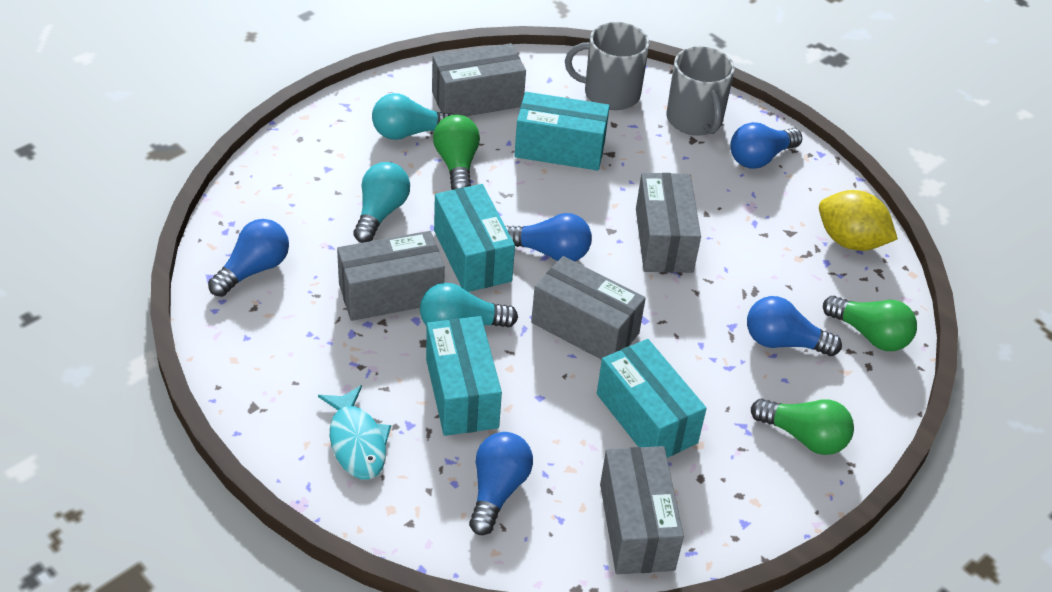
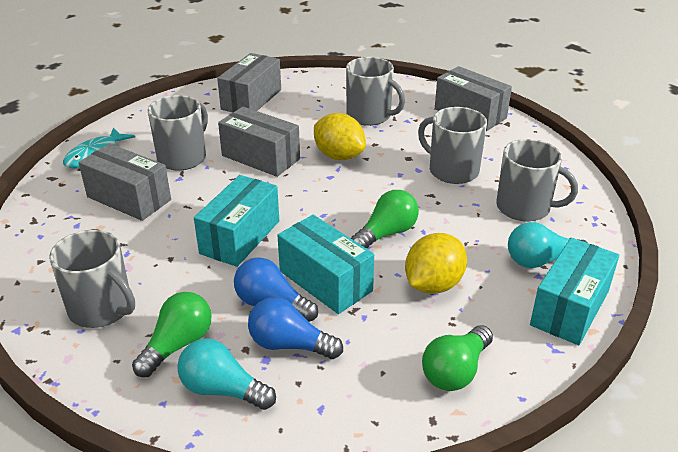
blue light bulb: 5 -> 2
grey box: 5 -> 4
grey mug: 2 -> 5
turquoise box: 4 -> 3
turquoise light bulb: 3 -> 2
yellow lemon: 1 -> 2

